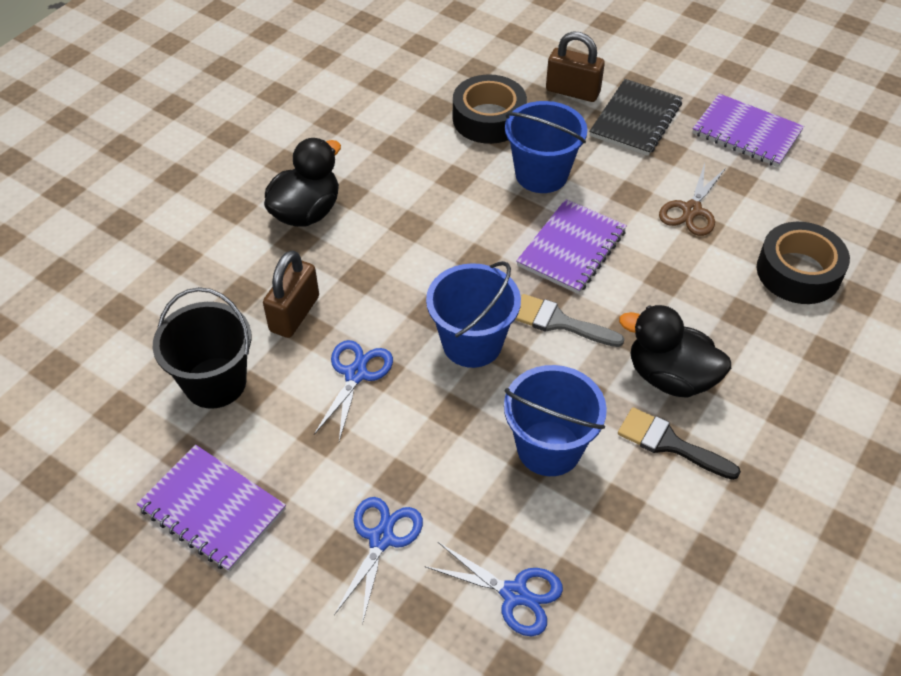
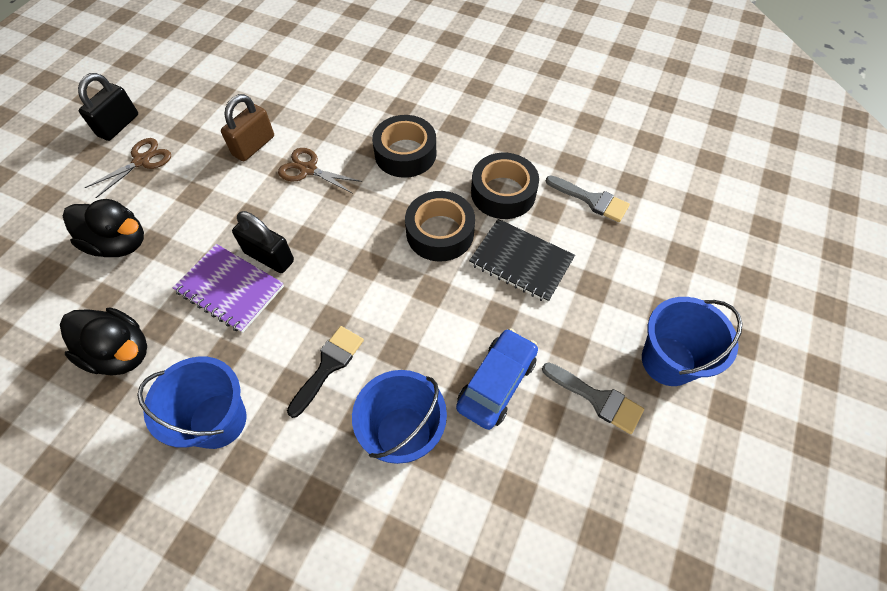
black bucket: 1 -> 0
black padlock: 0 -> 2
black tape: 2 -> 3
blue car: 0 -> 1
blue scissors: 3 -> 0
brown padlock: 2 -> 1
brown scissors: 1 -> 2
grey brush: 1 -> 2
purple notebook: 3 -> 1

